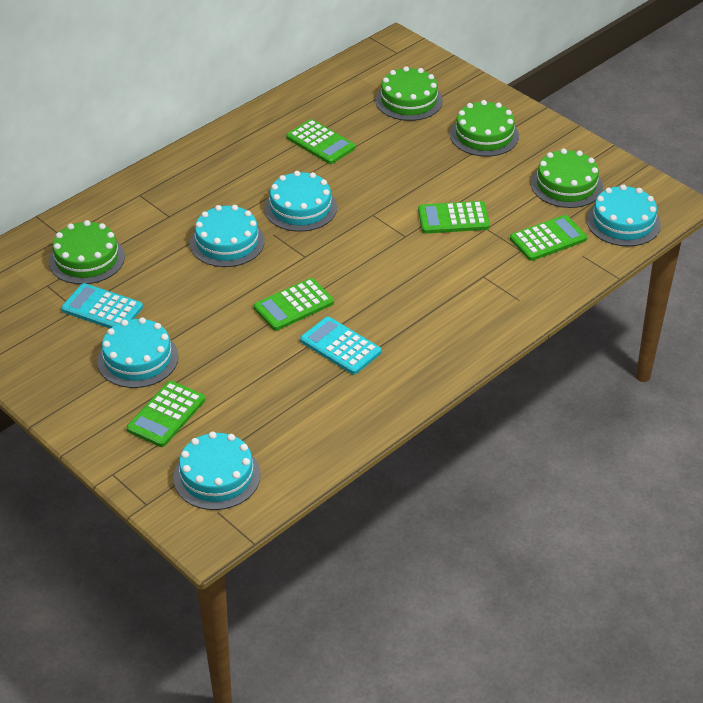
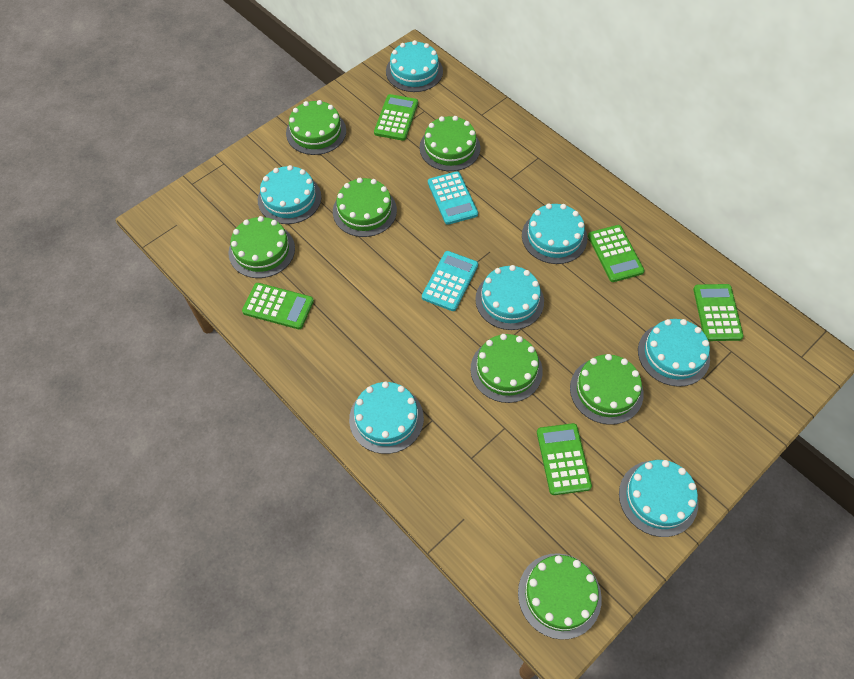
green cake: 4 -> 7
turquoise cake: 5 -> 7

